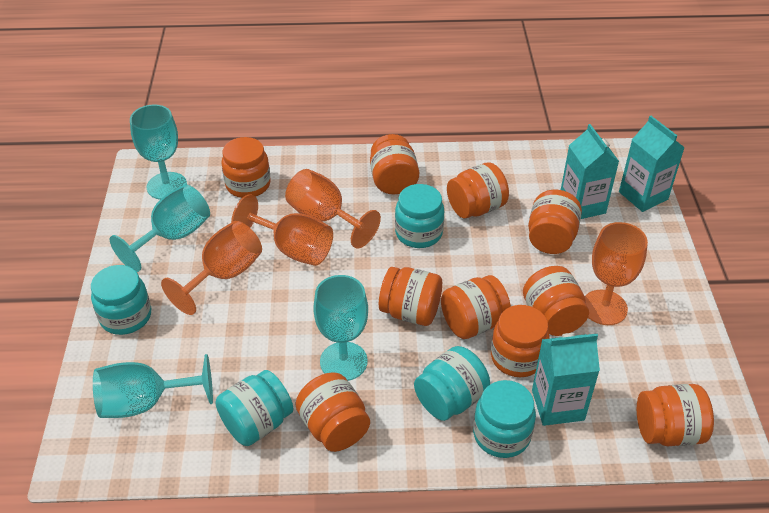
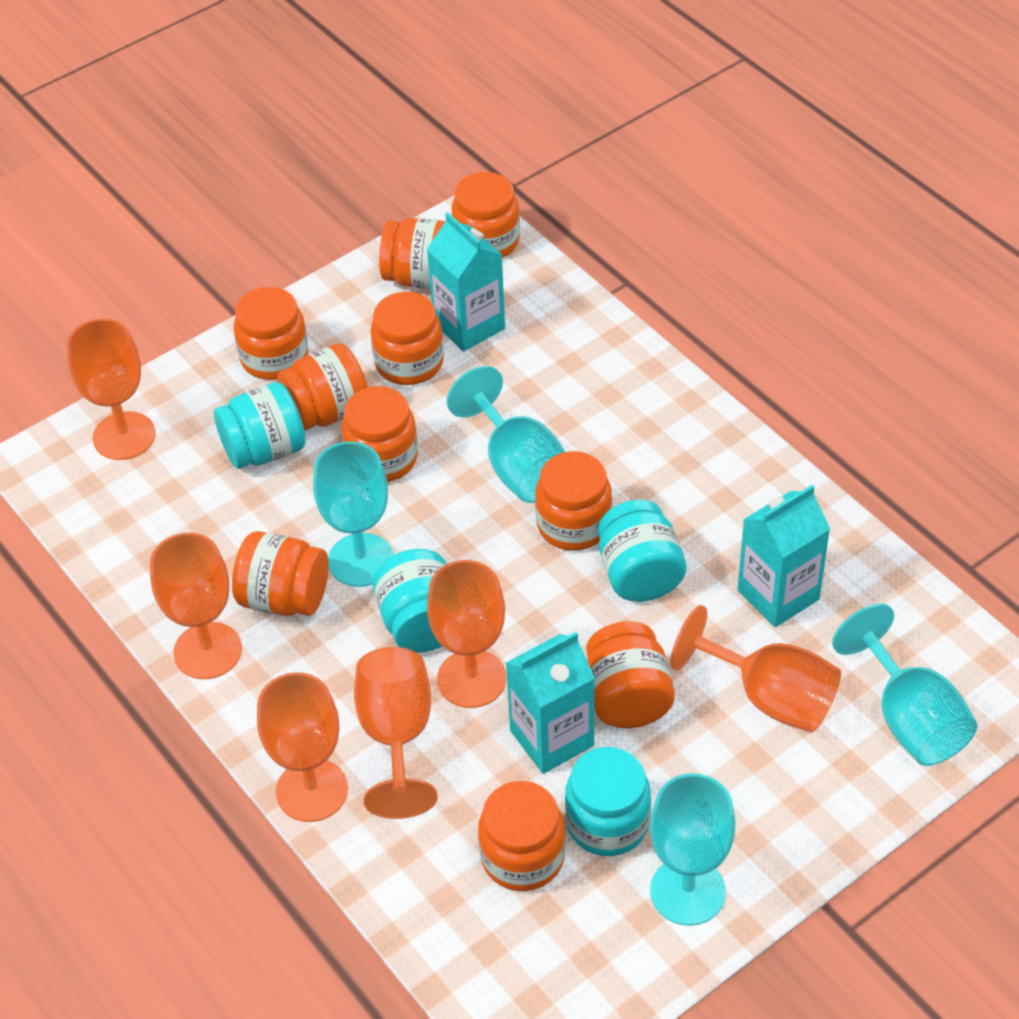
orange goblet: 4 -> 6
turquoise jar: 5 -> 4

